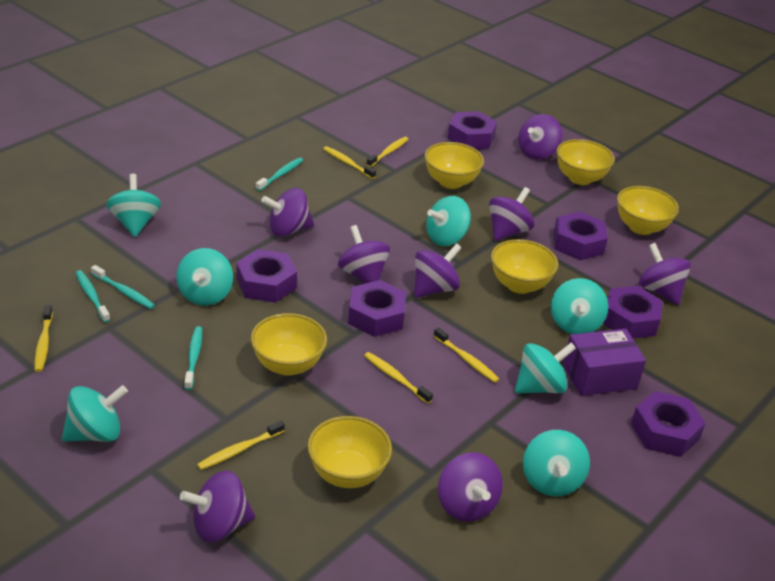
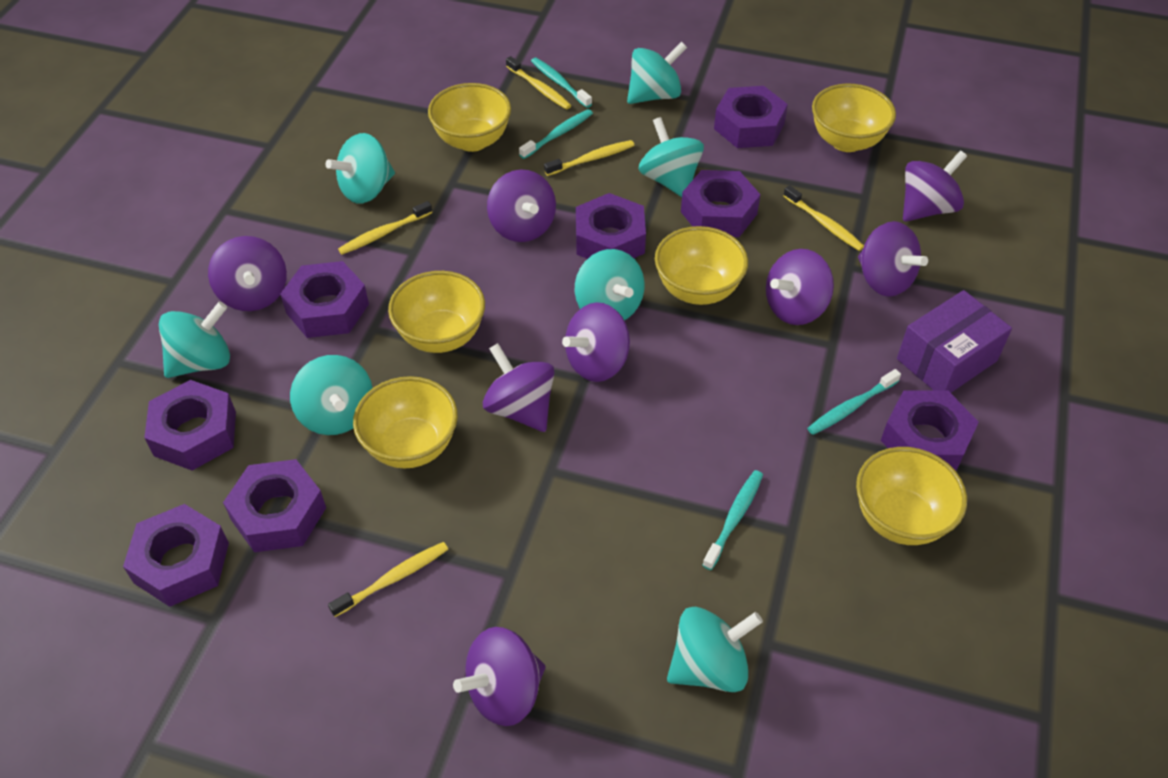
purple nut: 6 -> 8
yellow toothbrush: 6 -> 5

